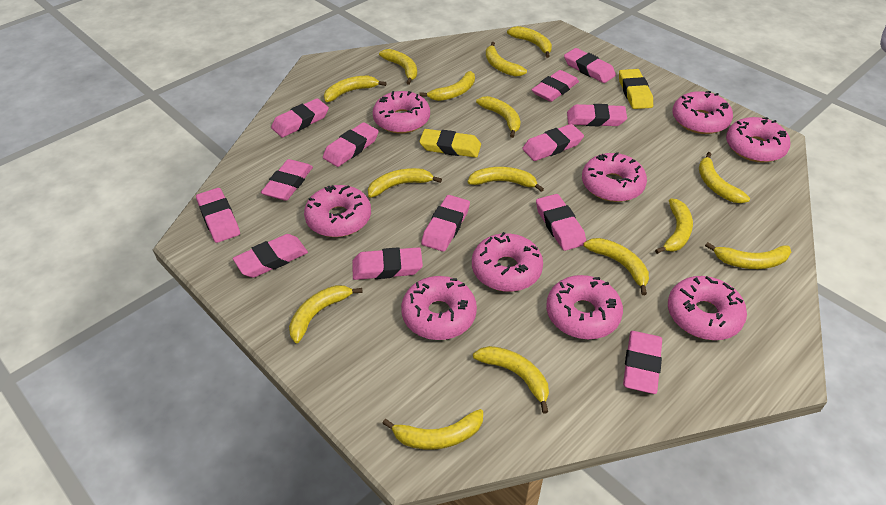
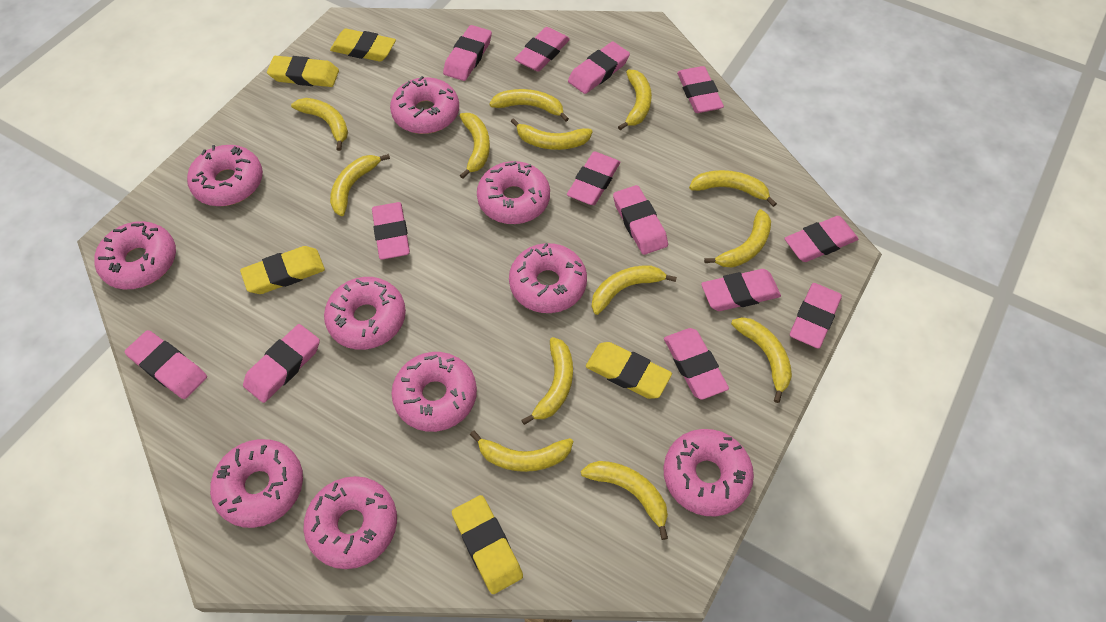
pink donut: 9 -> 10
yellow banana: 15 -> 13
yellow eraser: 2 -> 5

